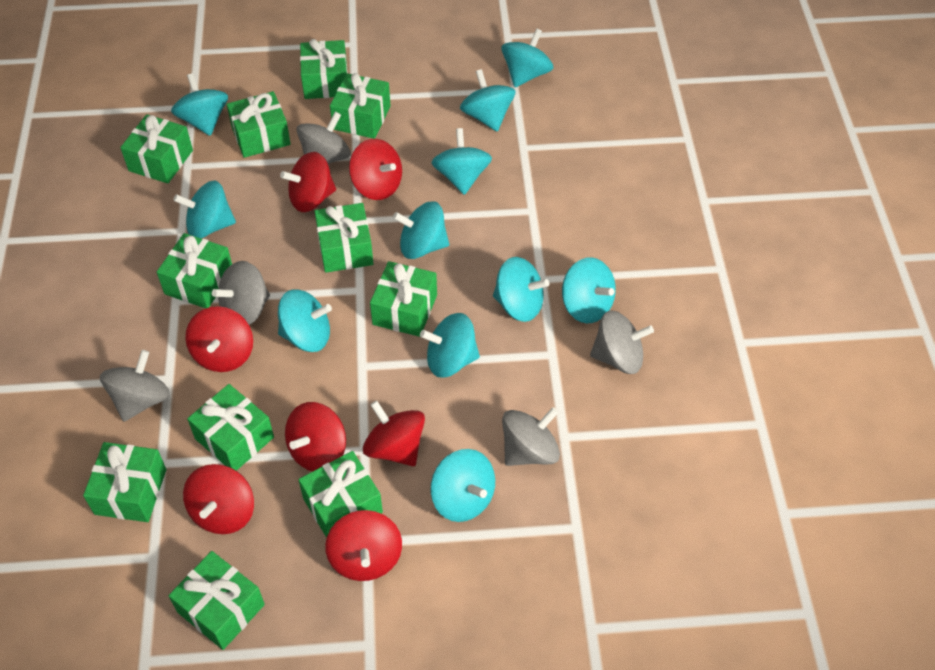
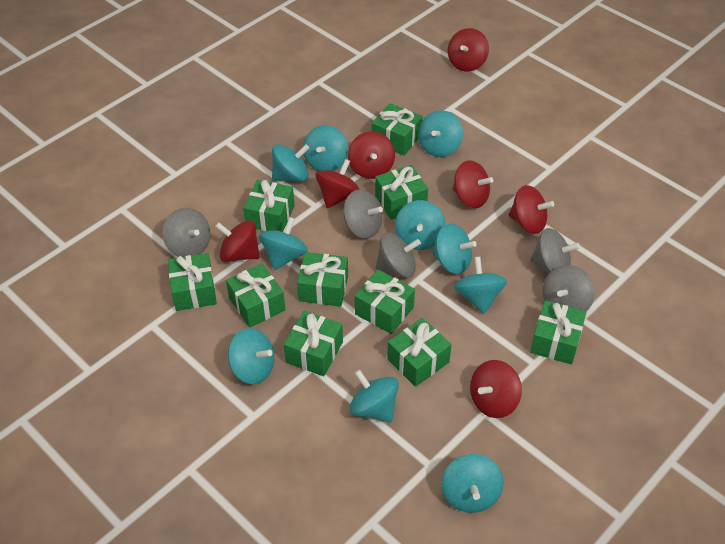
green gift: 11 -> 10
turquoise spinning top: 11 -> 10

